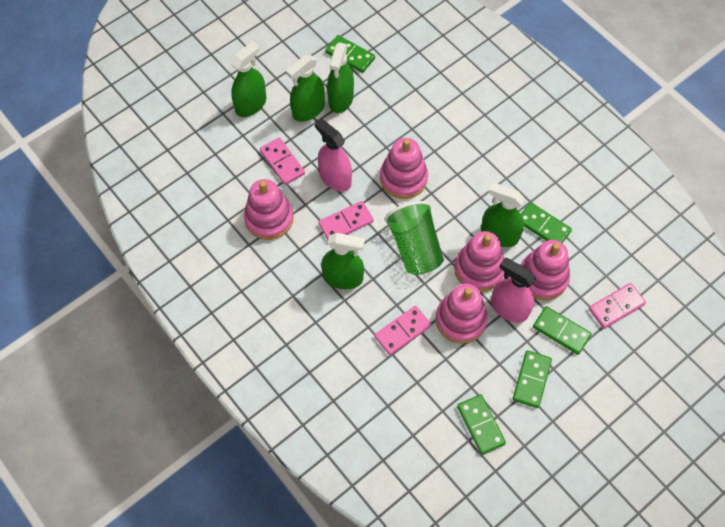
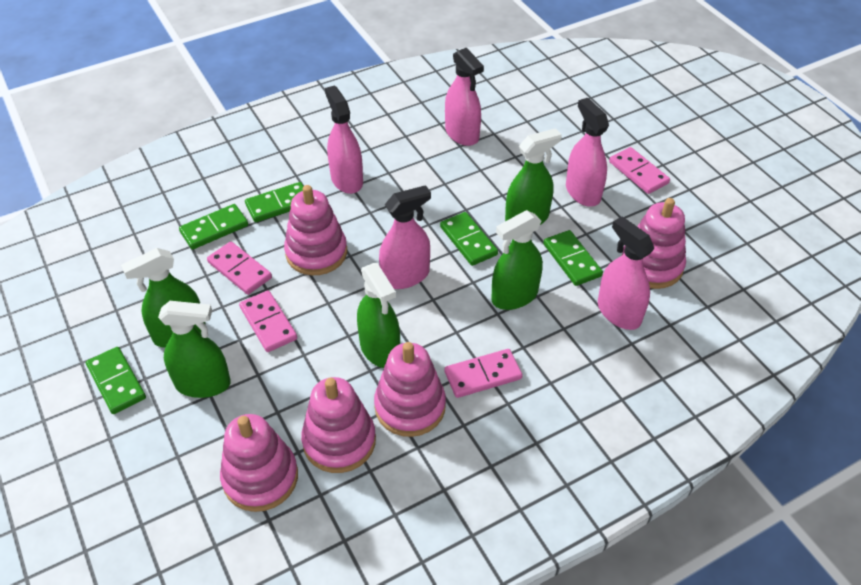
green cup: 1 -> 0
pink spray bottle: 2 -> 5

